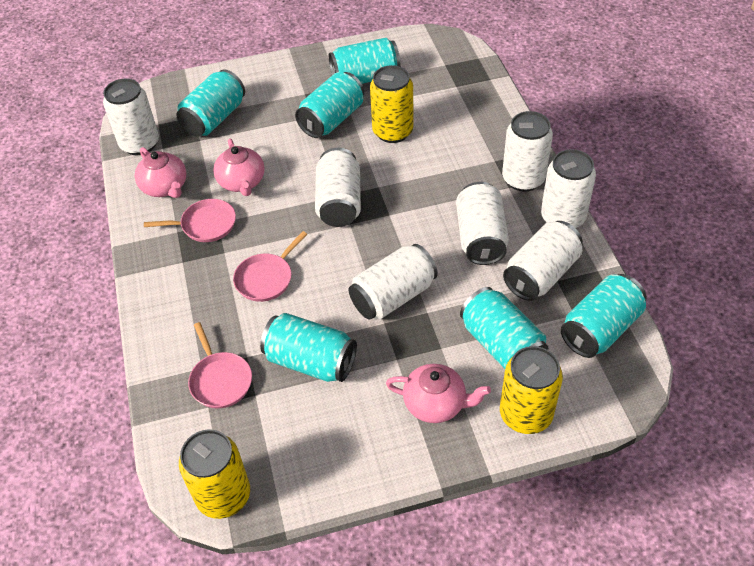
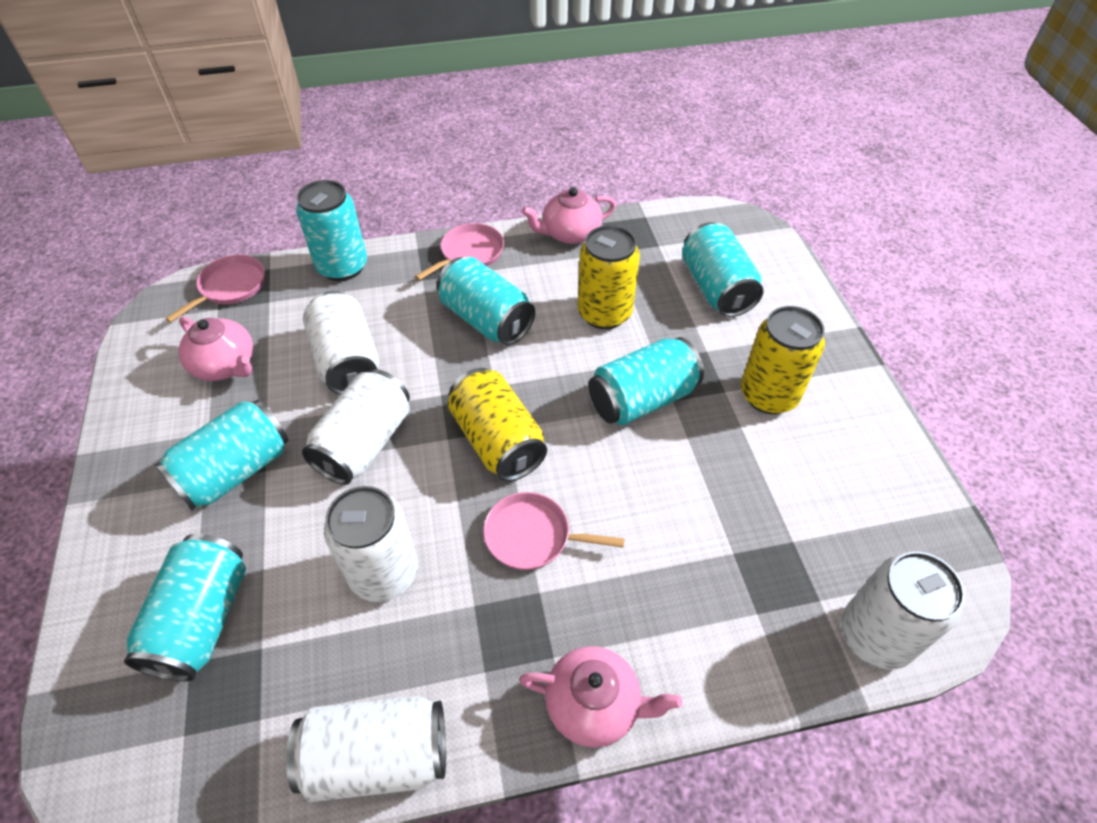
white can: 7 -> 5

